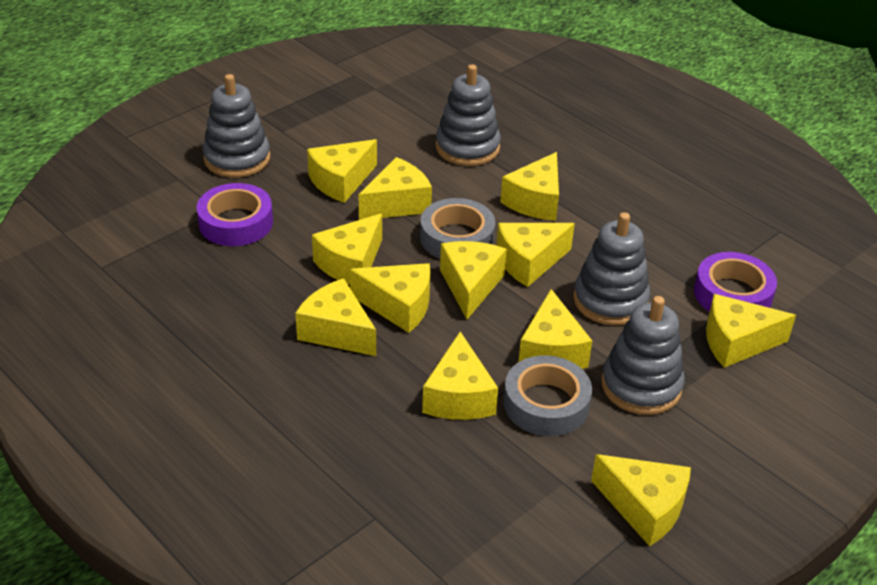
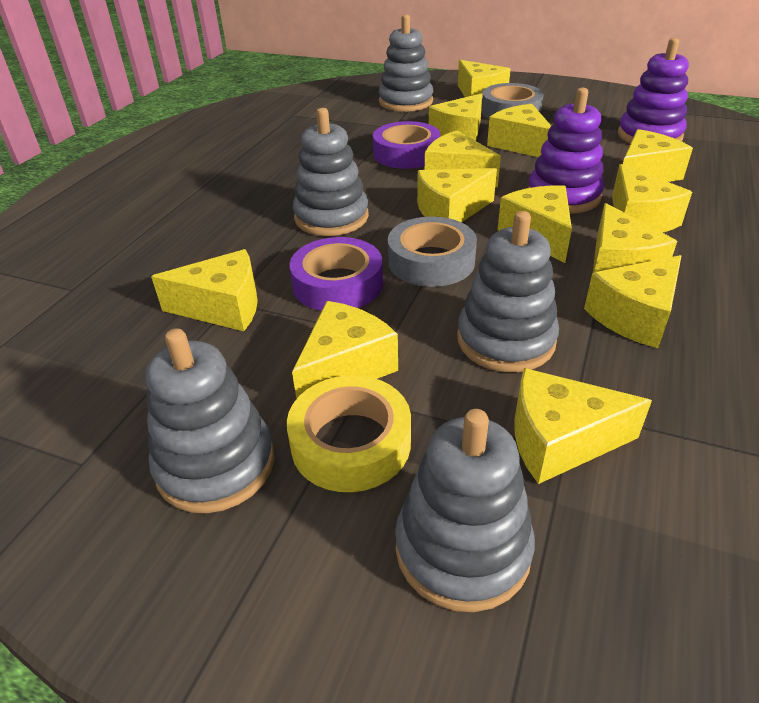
grey stacking toy: 4 -> 5
purple stacking toy: 0 -> 2
yellow cheese: 12 -> 13
yellow tape: 0 -> 1

